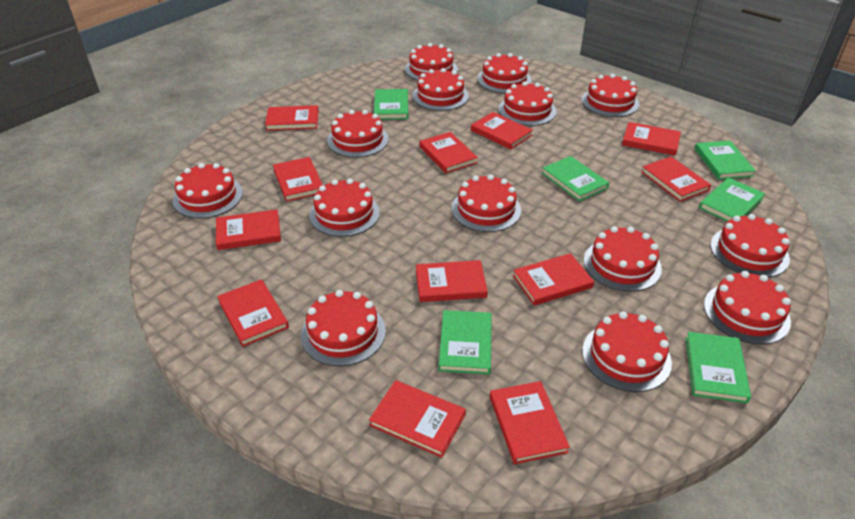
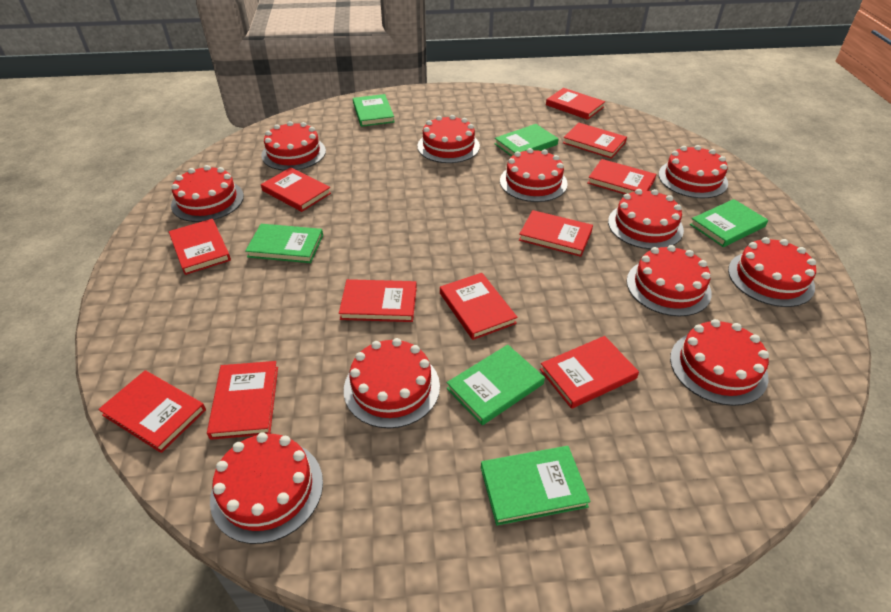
red book: 12 -> 11
red cake: 14 -> 11

